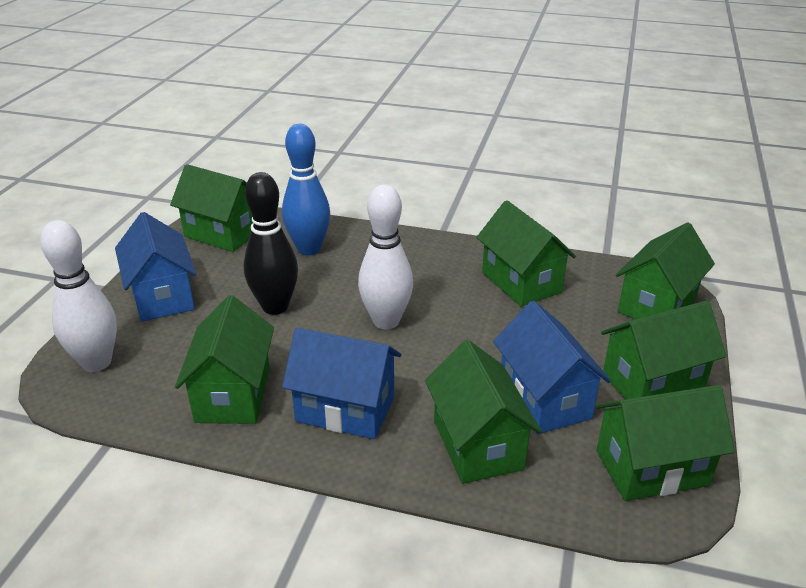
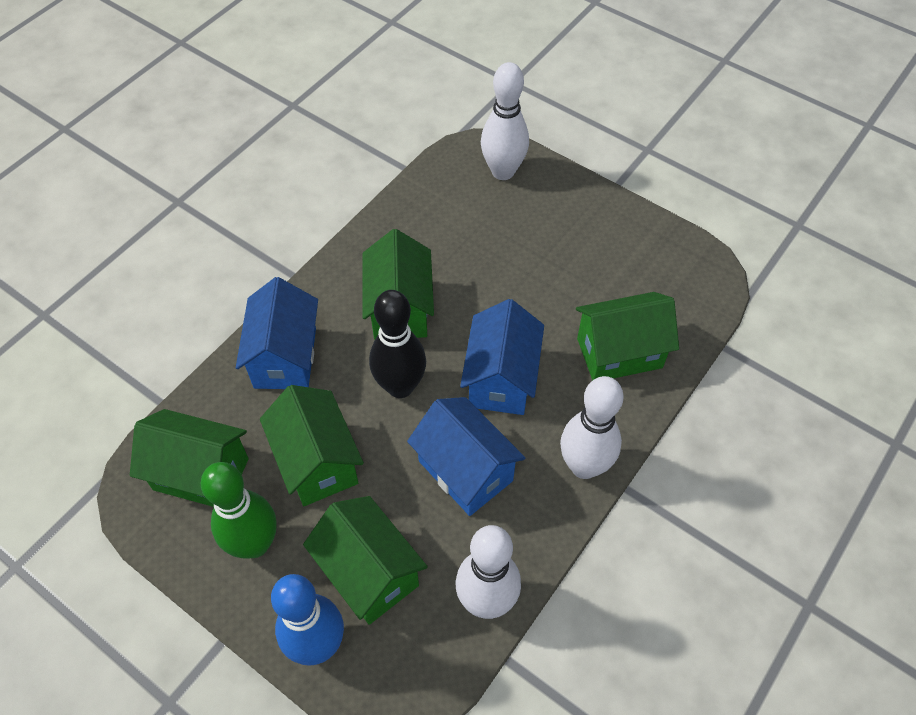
green bowling pin: 0 -> 1
green house: 7 -> 5
white bowling pin: 2 -> 3

